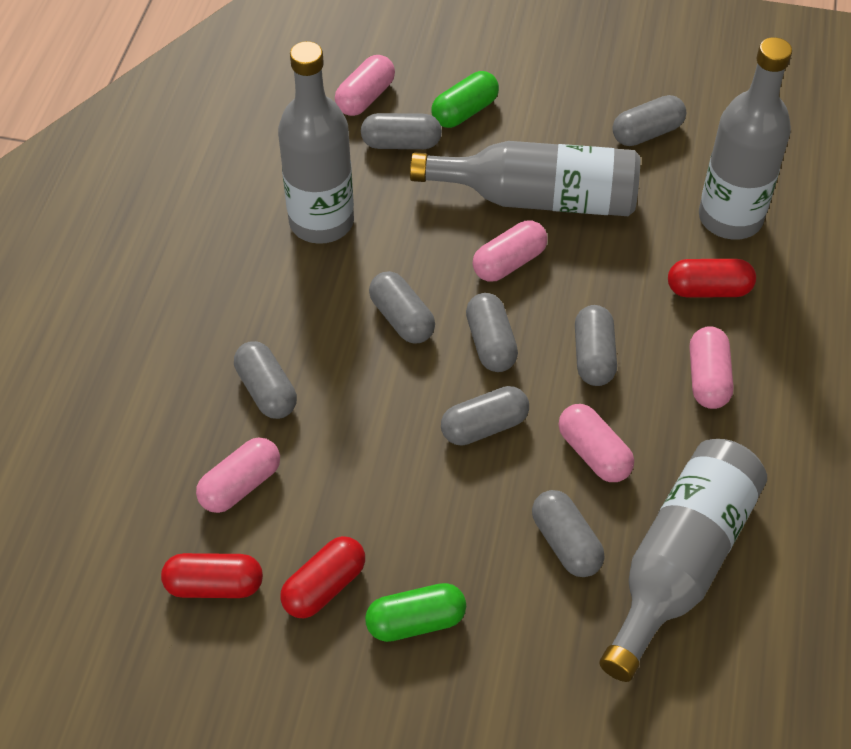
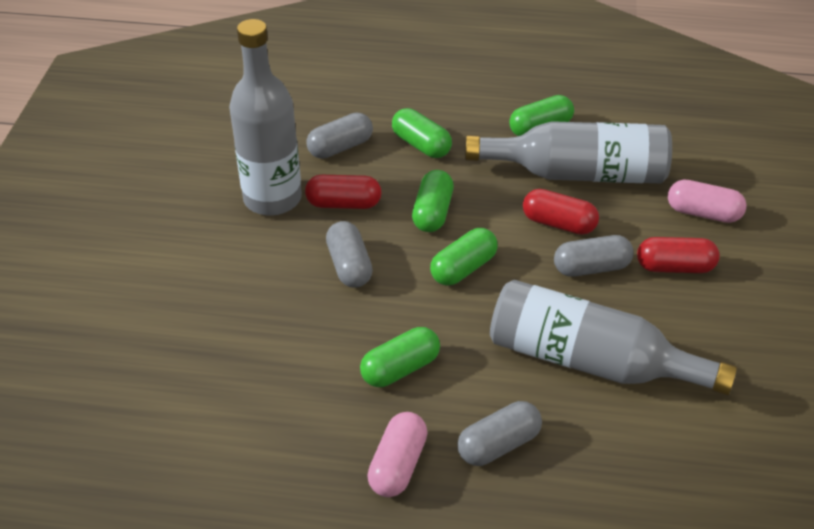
green capsule: 2 -> 5
grey bottle: 4 -> 3
grey capsule: 8 -> 4
pink capsule: 5 -> 2

